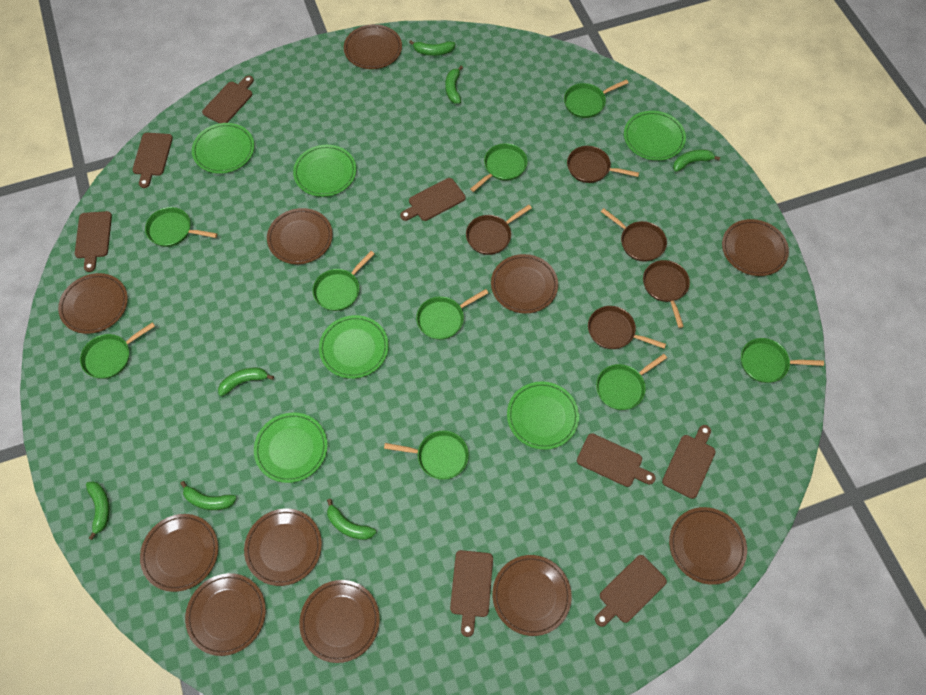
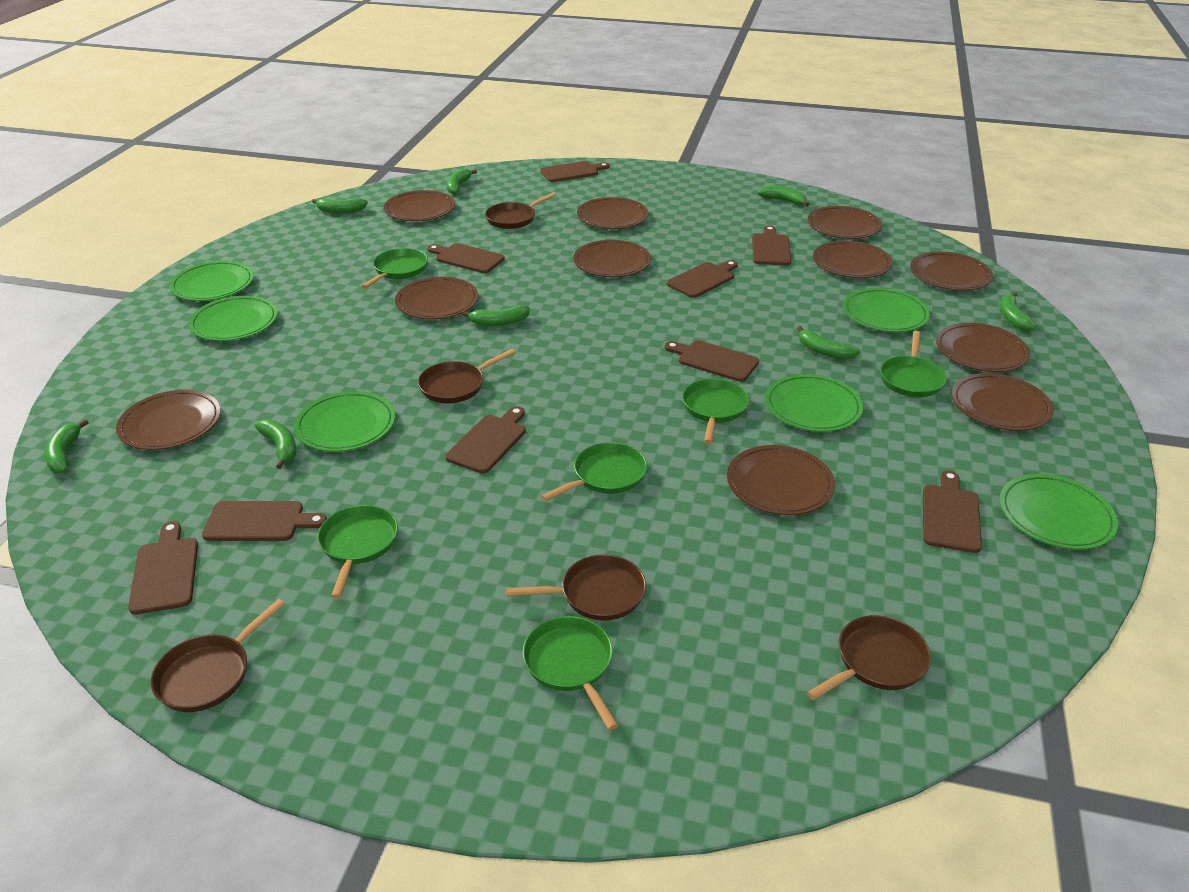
brown cutting board: 8 -> 9
green banana: 7 -> 8
green pan: 9 -> 6

